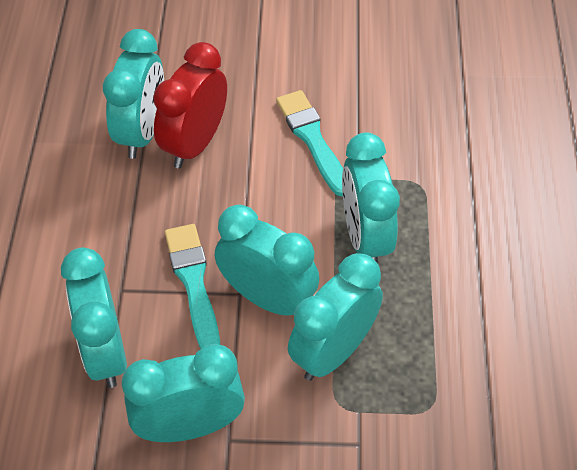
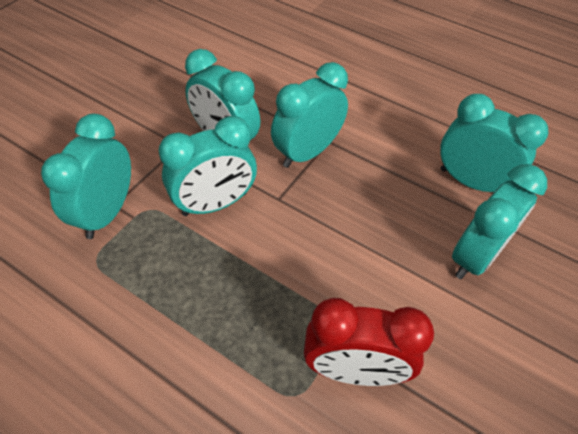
turquoise brush: 2 -> 0

